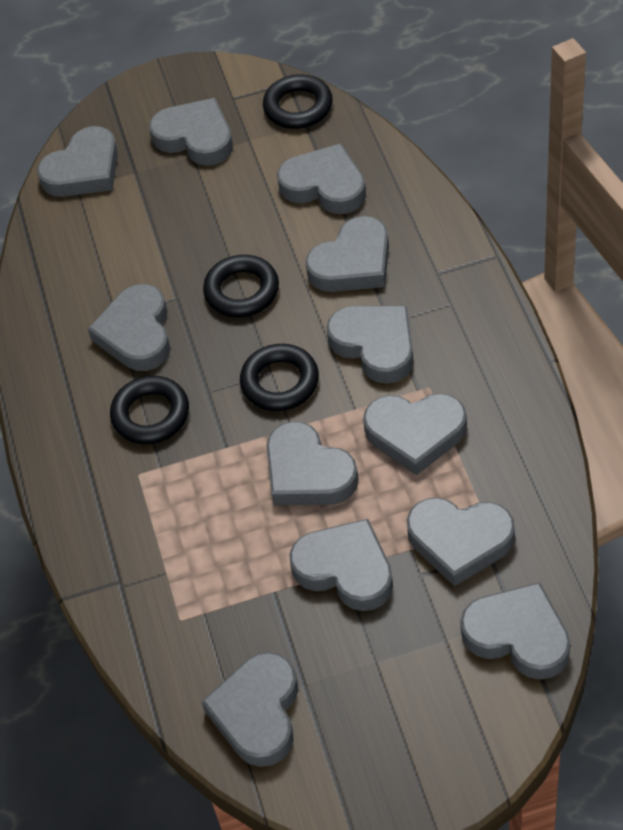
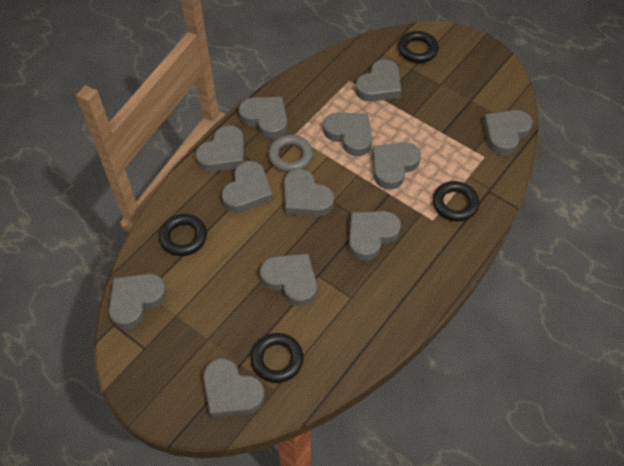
grey ring: 0 -> 1

